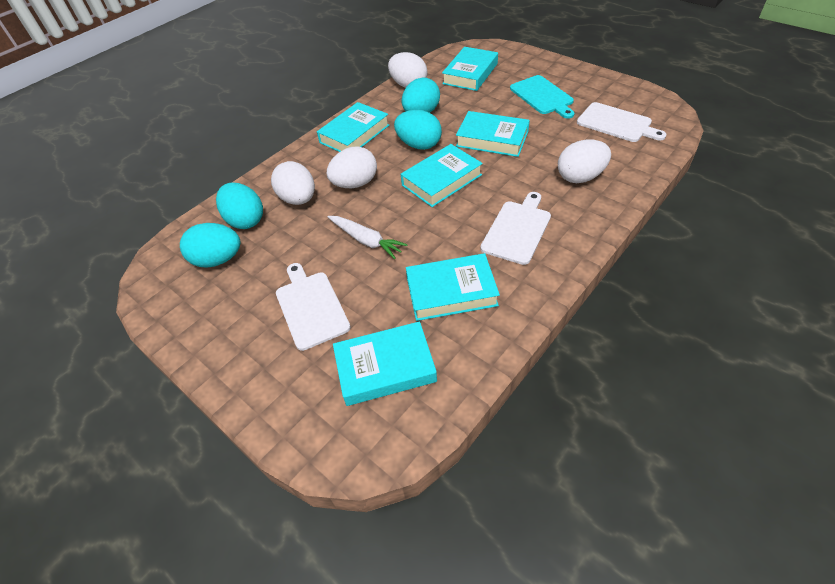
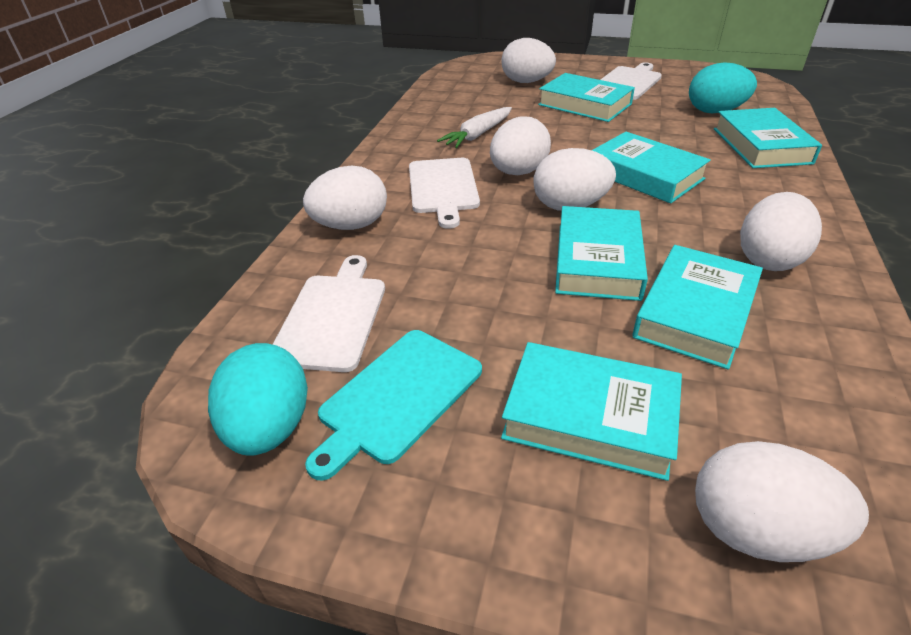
turquoise egg: 4 -> 2
white egg: 4 -> 6

